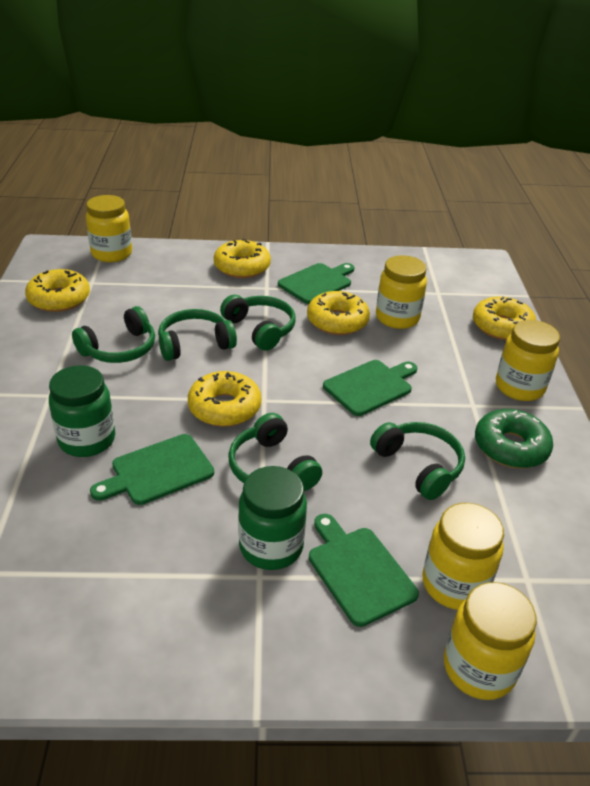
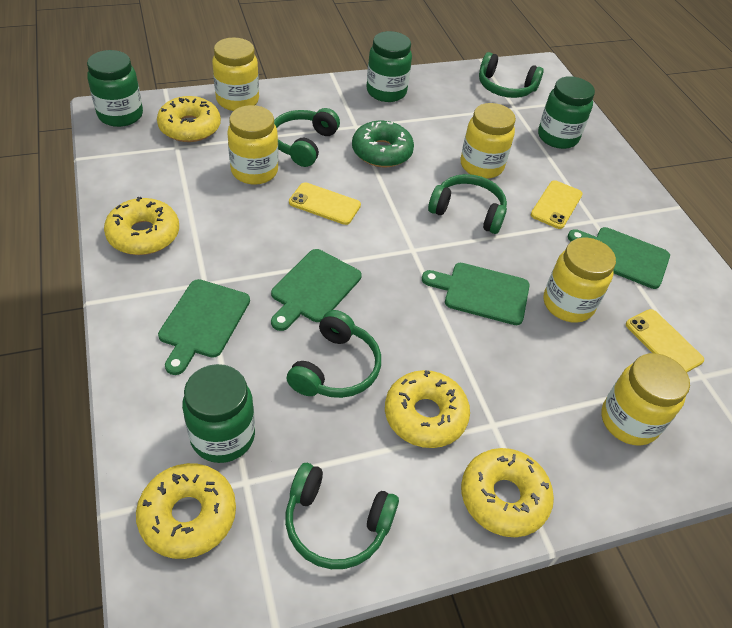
green jar: 2 -> 4
yellow phone: 0 -> 3

